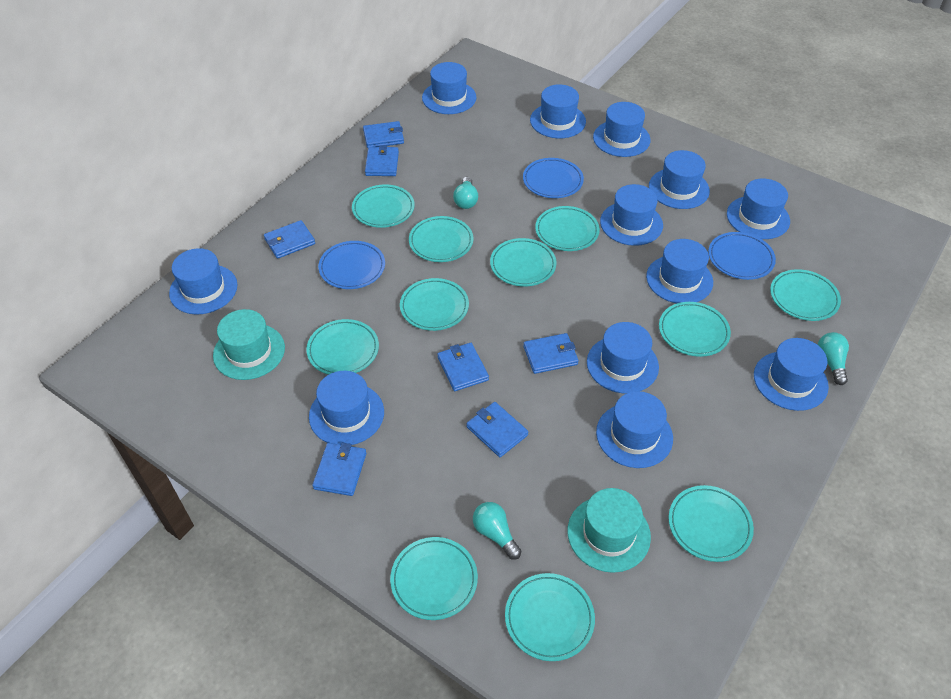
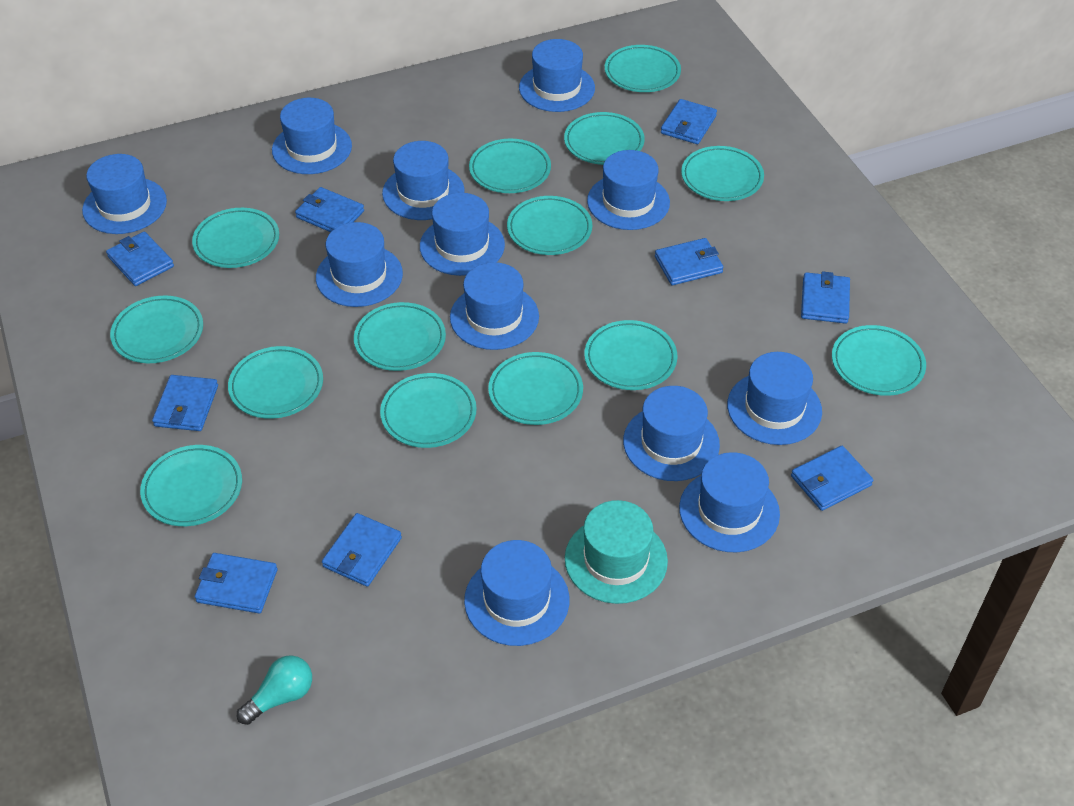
blue plate: 3 -> 0
blue wallet: 7 -> 9
turquoise hat: 2 -> 1
turquoise light bulb: 3 -> 1
turquoise plate: 11 -> 14

